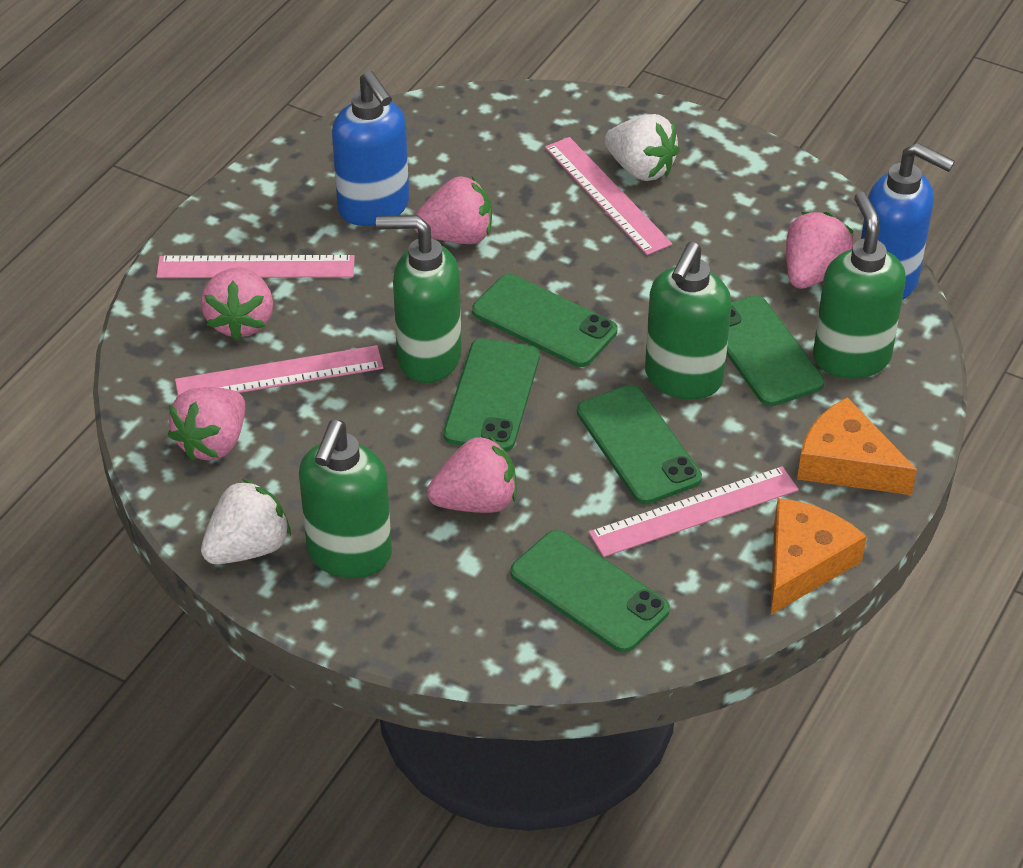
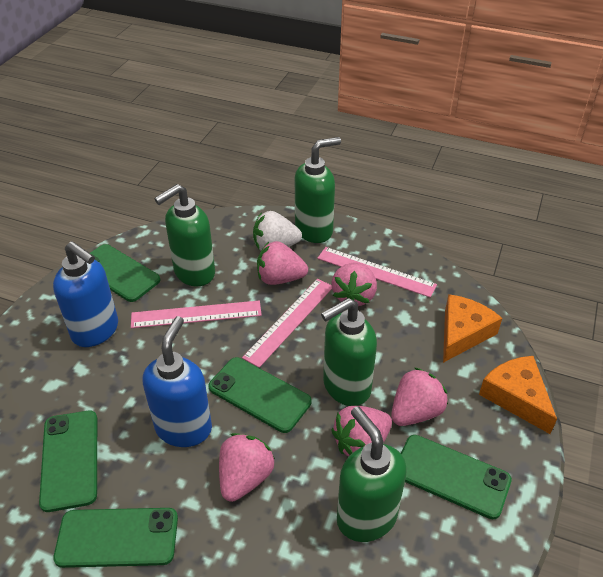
pink ruler: 4 -> 3
white strawberry: 2 -> 1

